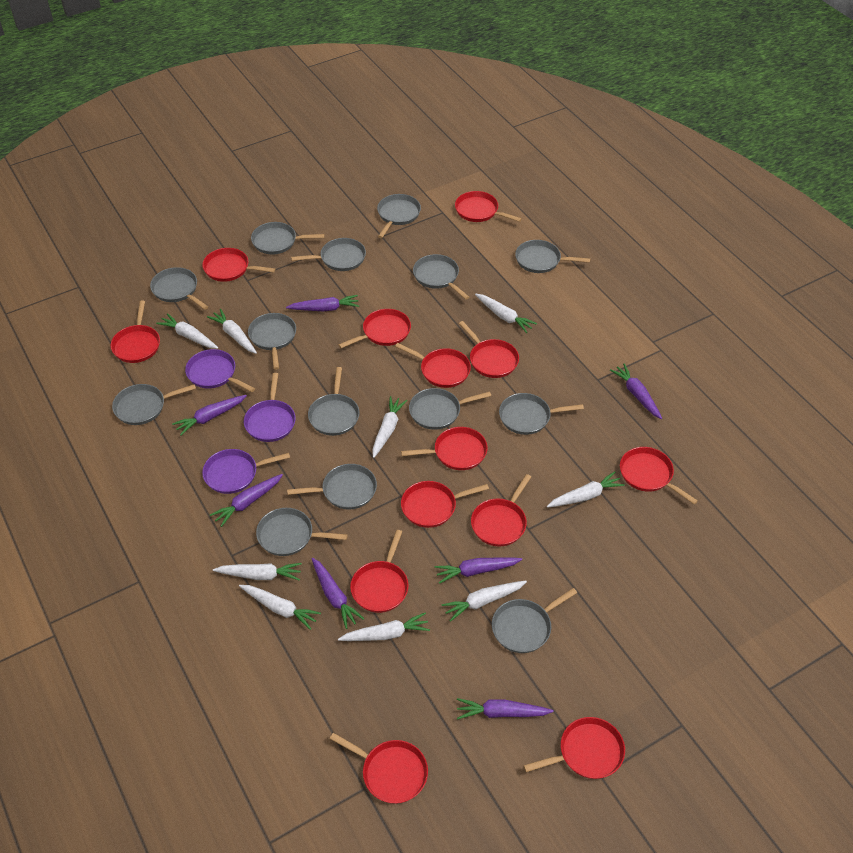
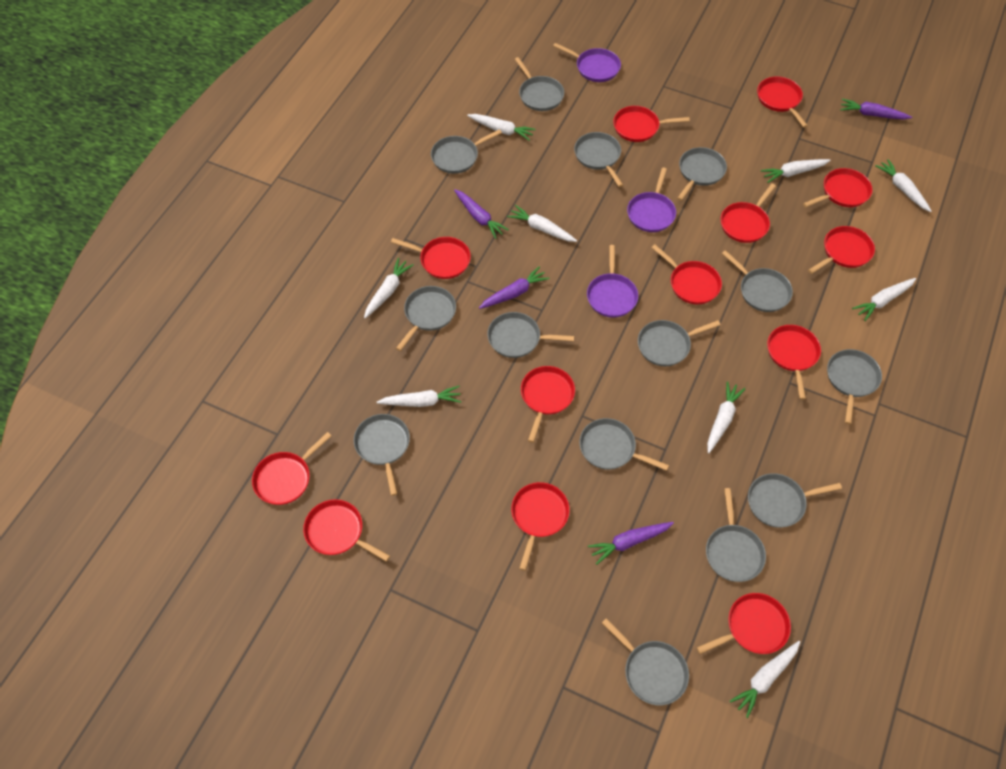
purple carrot: 7 -> 4

